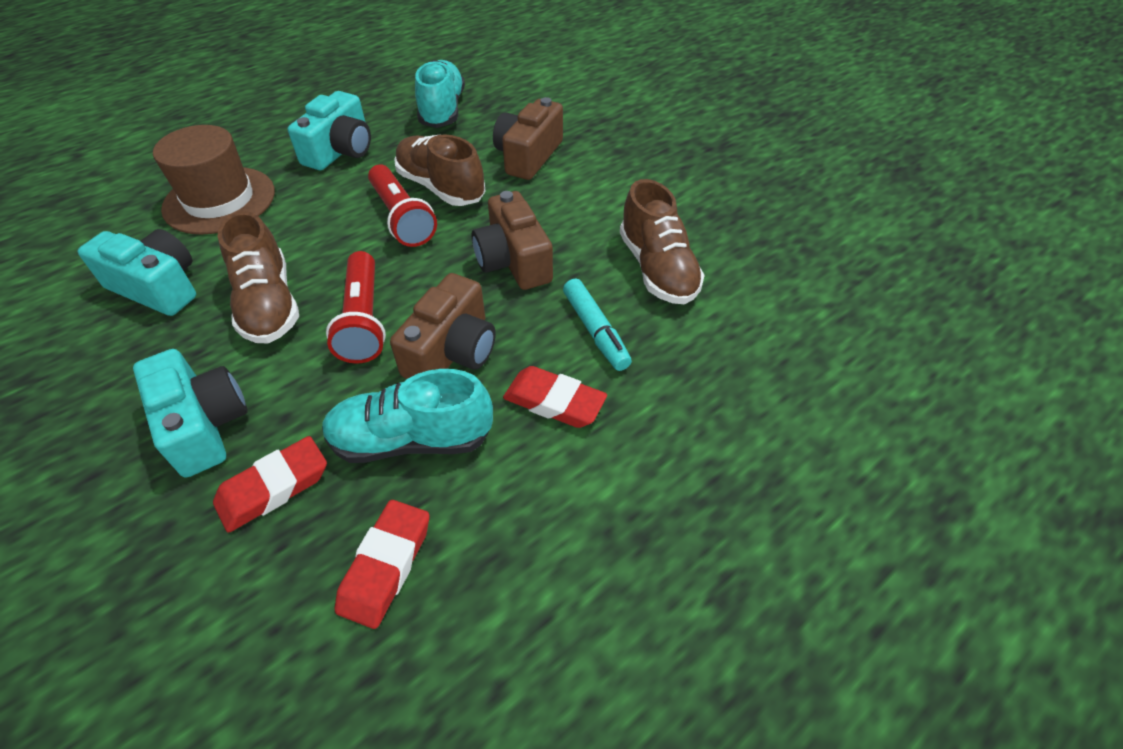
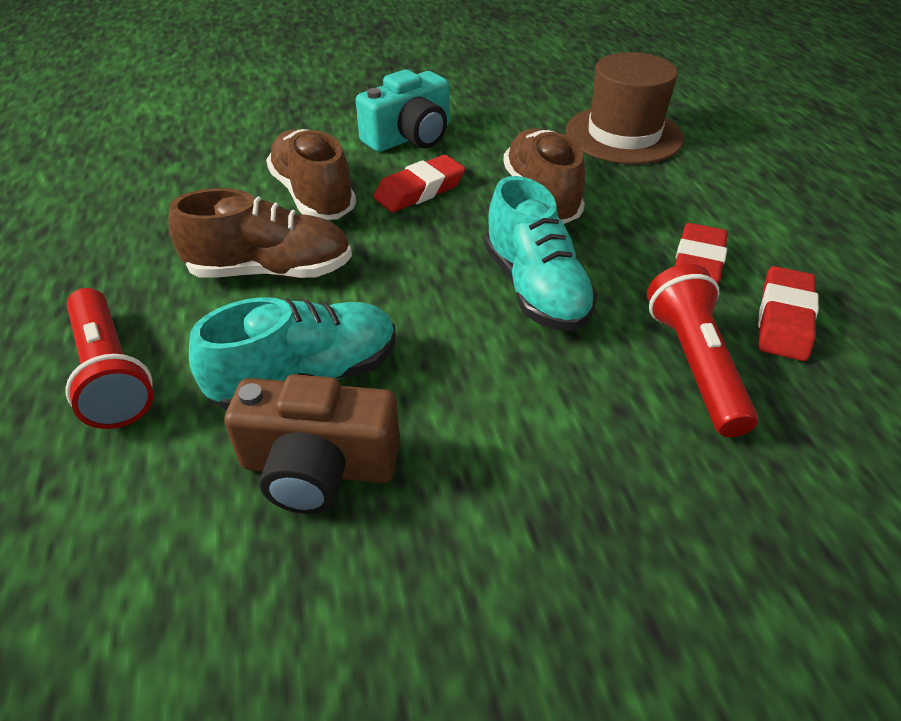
brown camera: 3 -> 1
turquoise camera: 3 -> 1
turquoise marker: 1 -> 0

